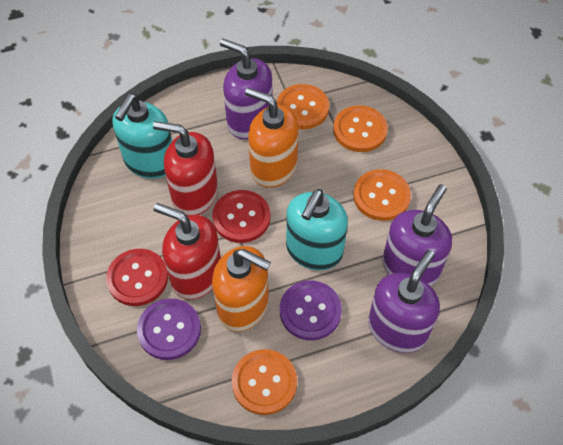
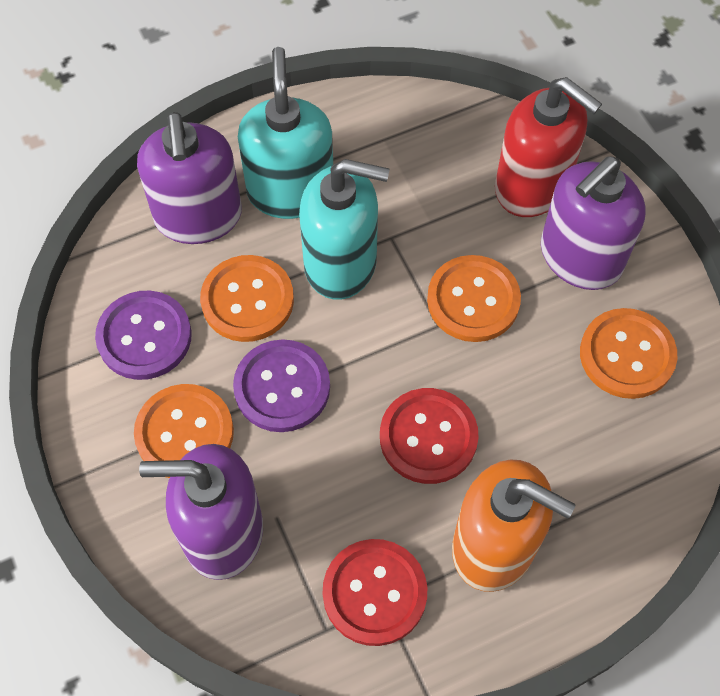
orange soap dispenser: 2 -> 1
red soap dispenser: 2 -> 1

